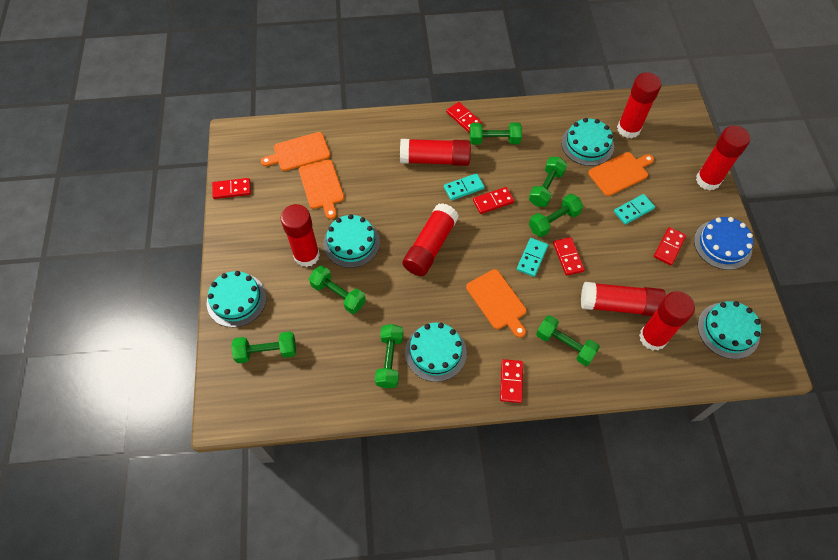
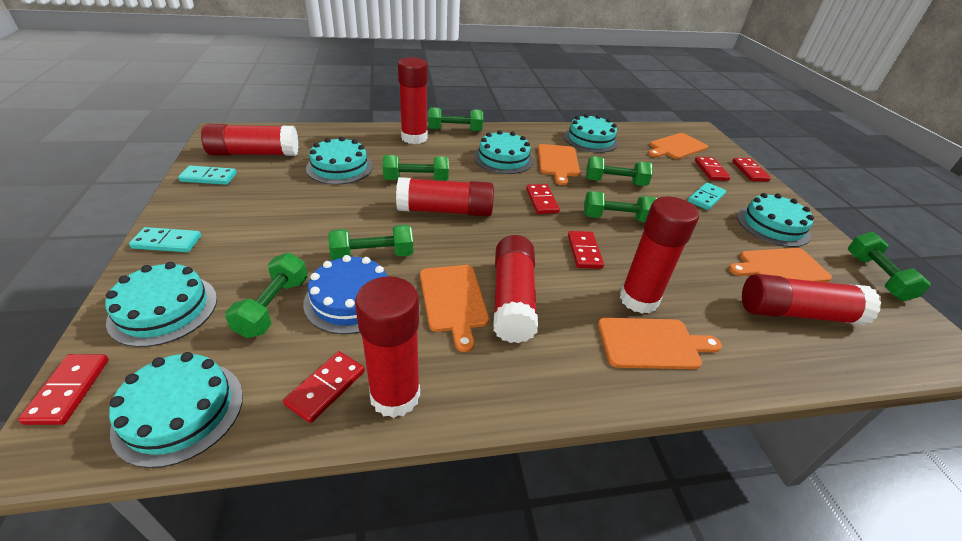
orange cutting board: 4 -> 5
turquoise cake: 5 -> 6

